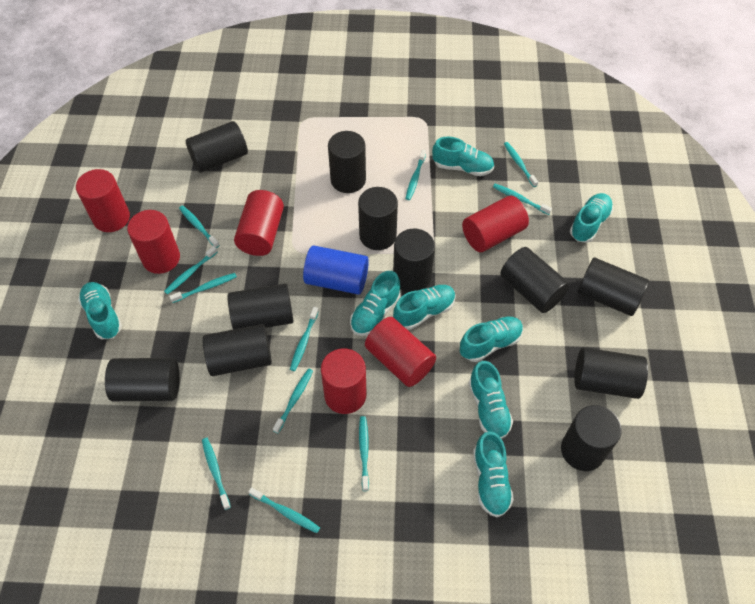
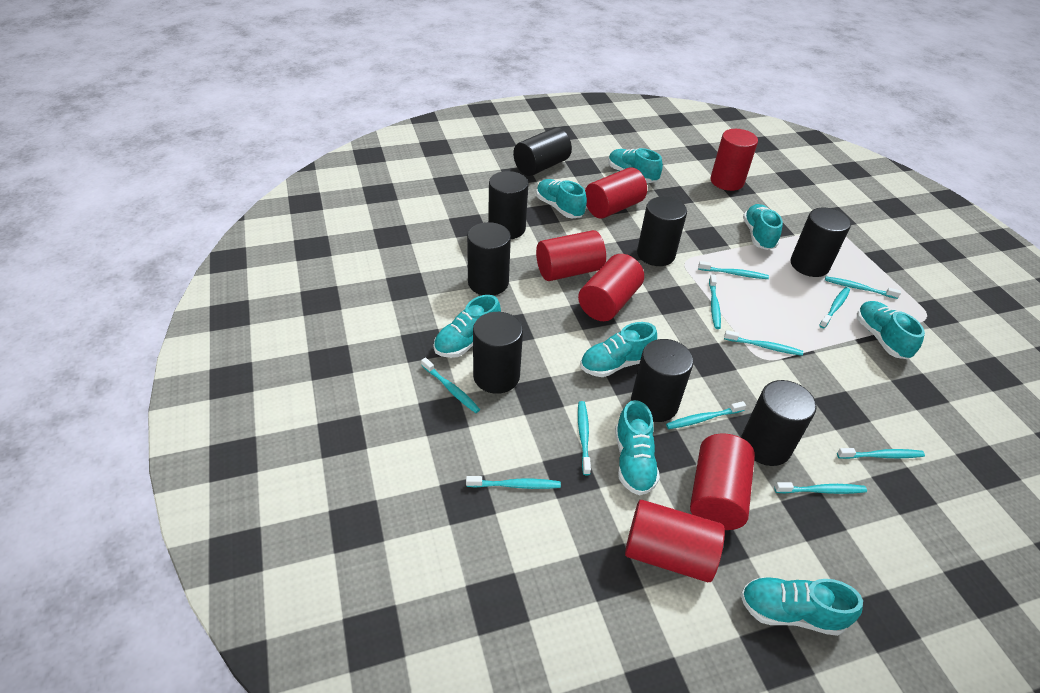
black cylinder: 11 -> 8
blue cylinder: 1 -> 0

